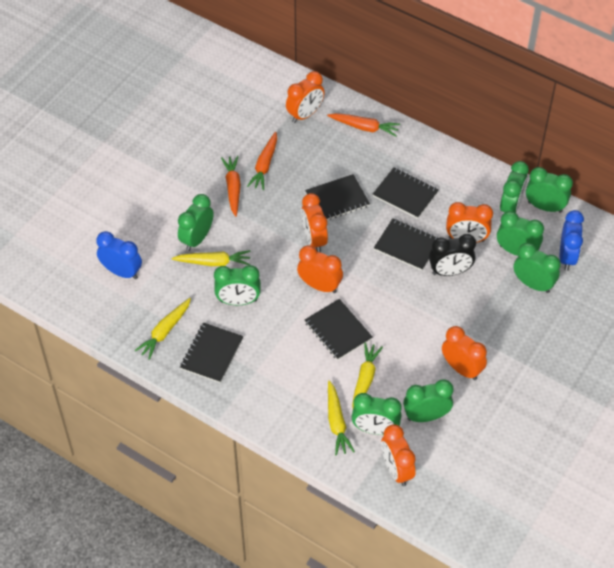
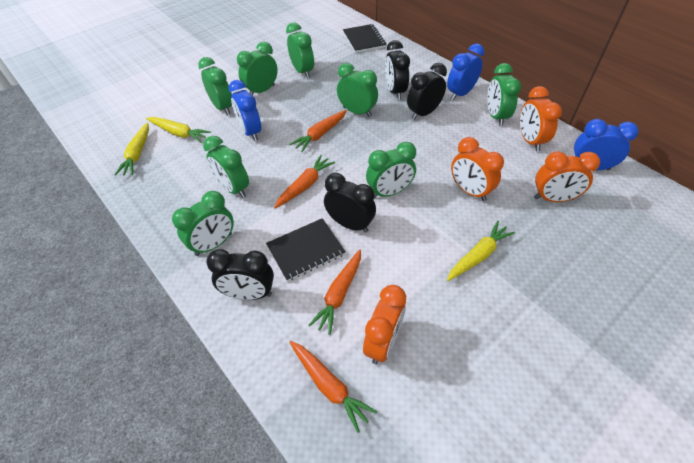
black clock: 1 -> 4
black notebook: 5 -> 2
blue clock: 2 -> 3
orange carrot: 3 -> 4
orange clock: 6 -> 4
yellow carrot: 4 -> 3

